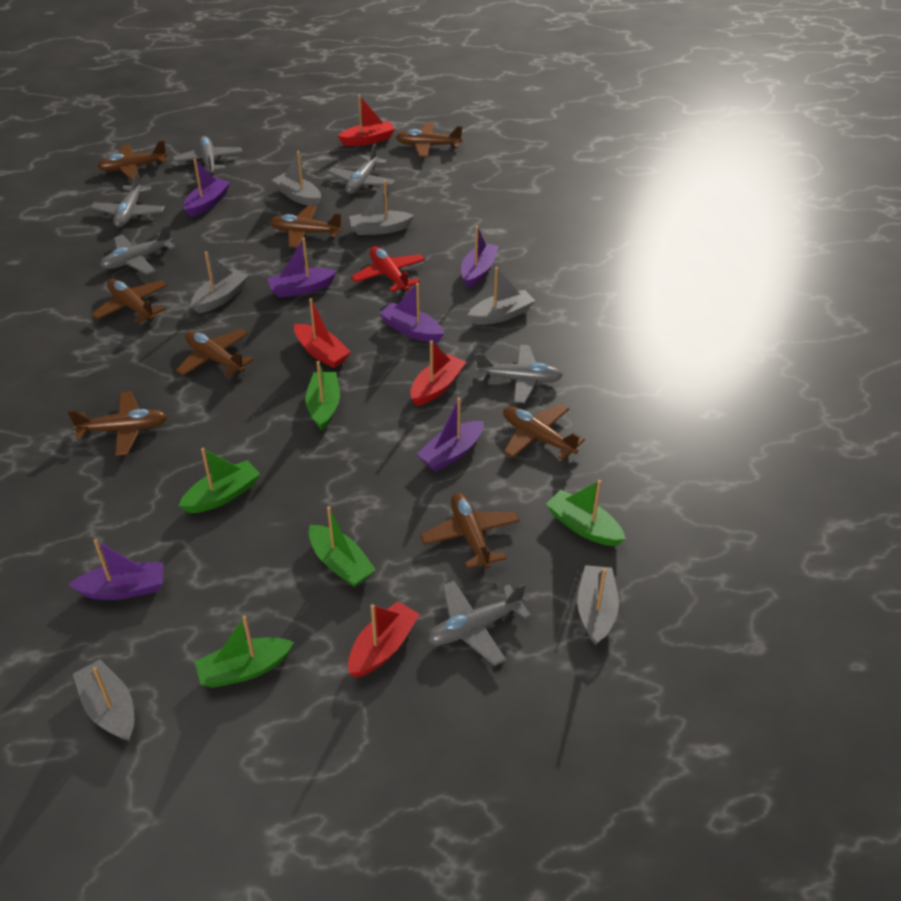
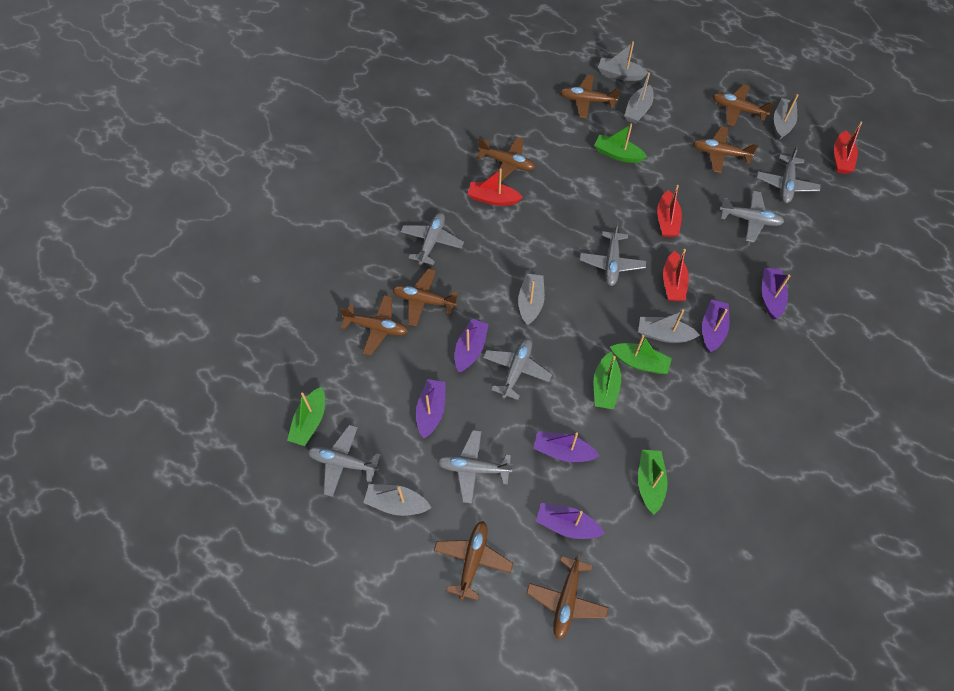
grey plane: 6 -> 7
red plane: 1 -> 0

